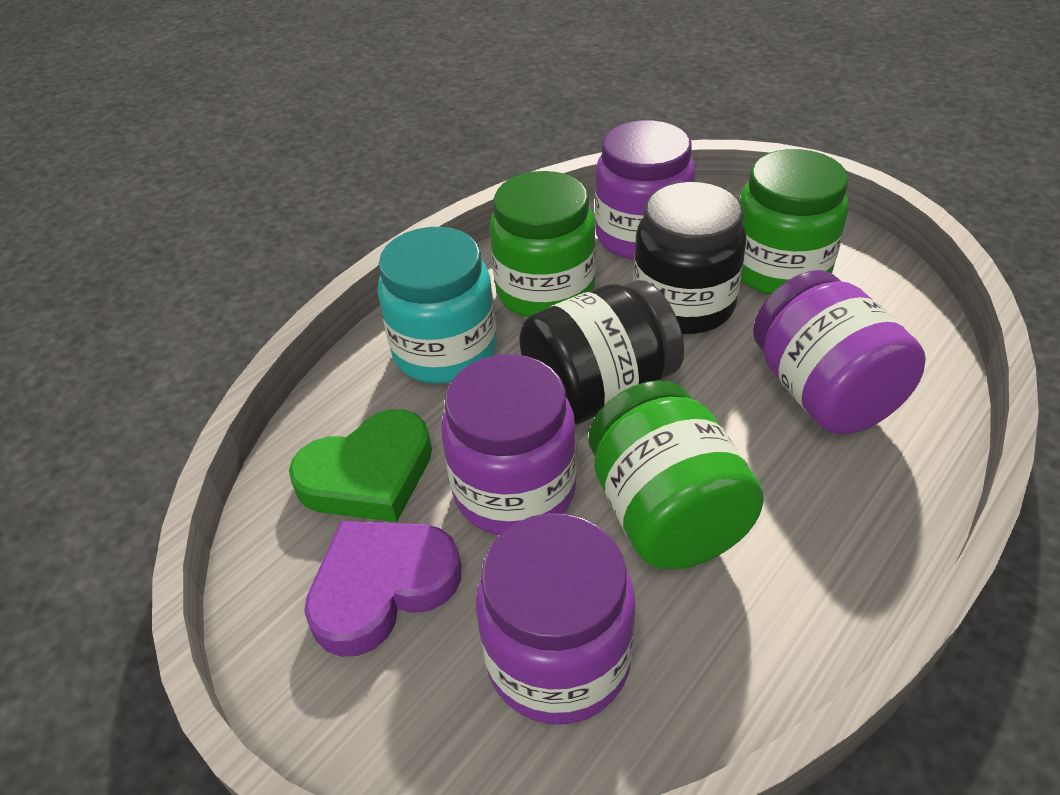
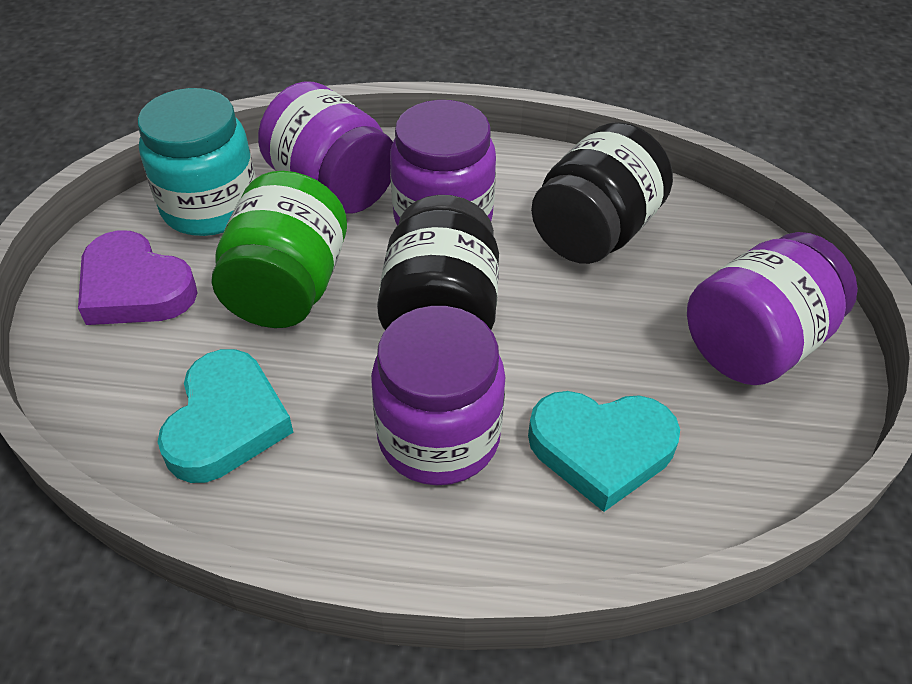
green heart: 1 -> 0
green jar: 3 -> 1
turquoise heart: 0 -> 2

